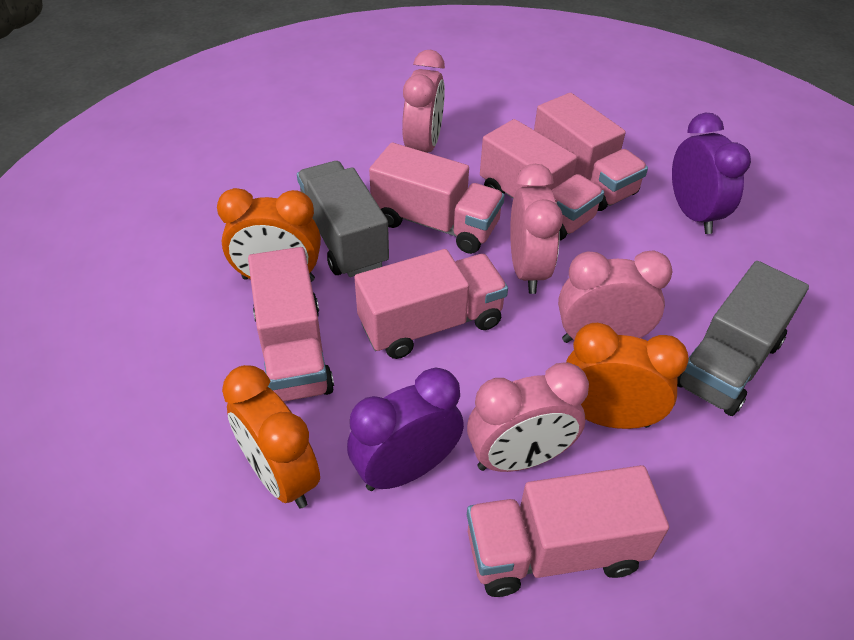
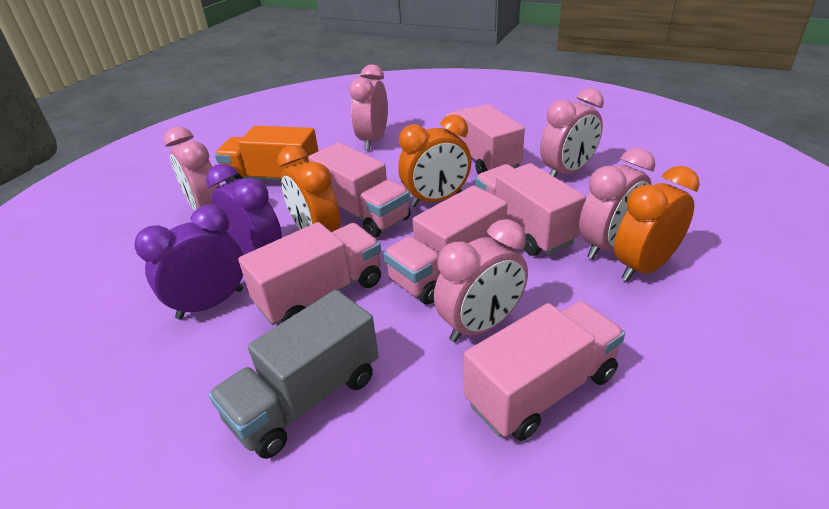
grey truck: 2 -> 1
orange truck: 0 -> 1
pink clock: 4 -> 5

